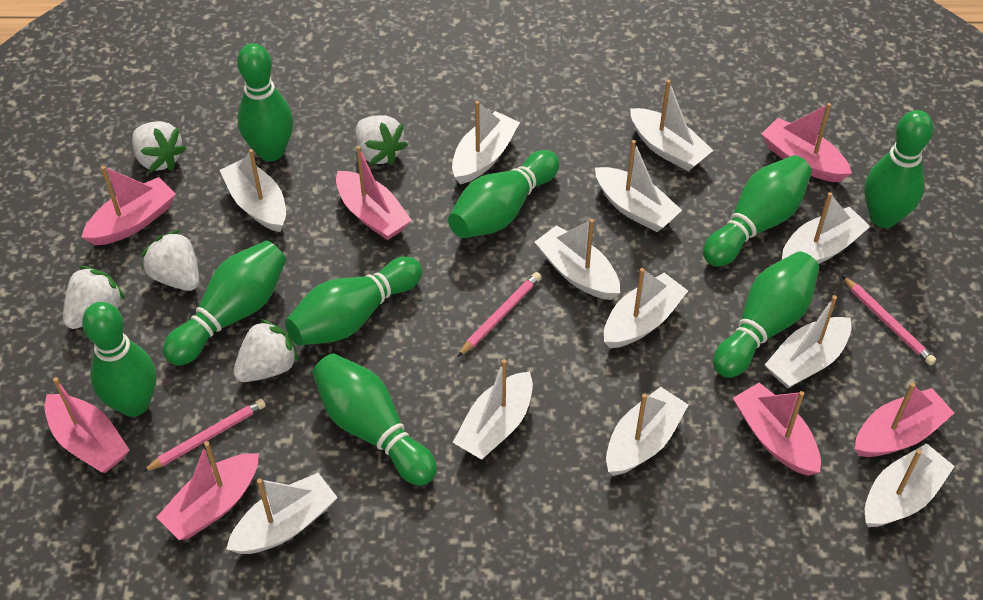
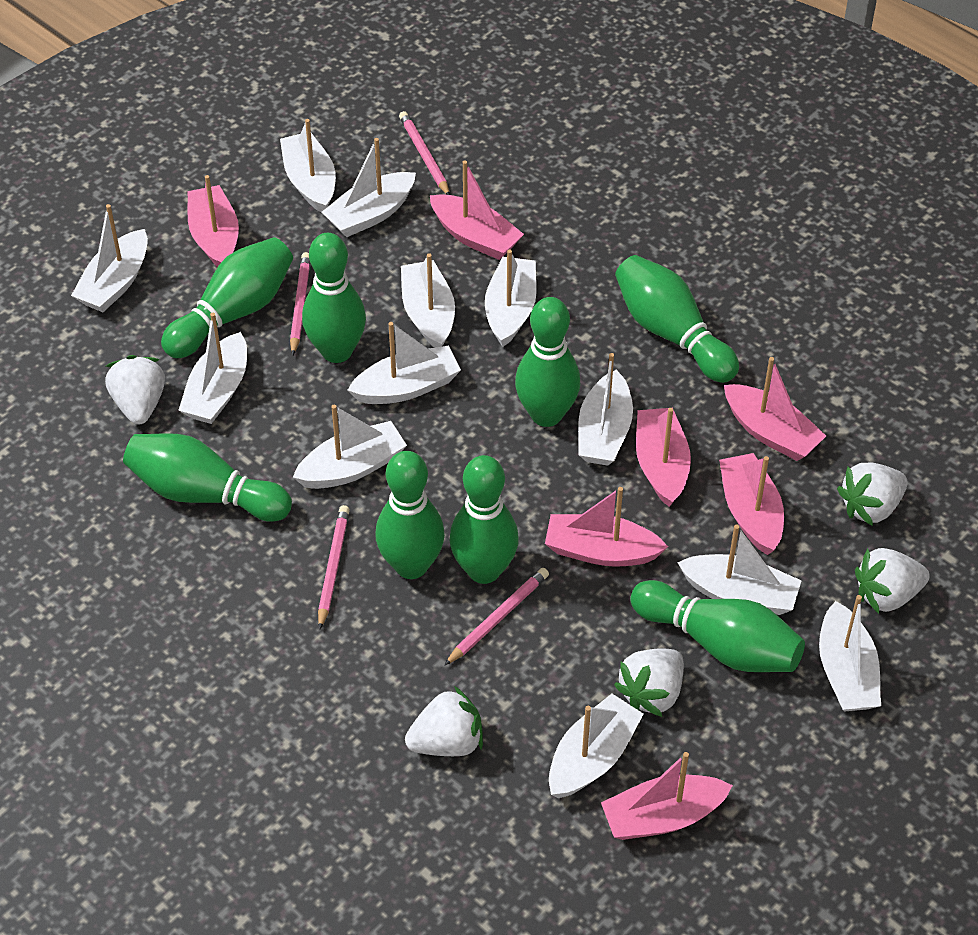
green bowling pin: 9 -> 8
pink pencil: 3 -> 4

